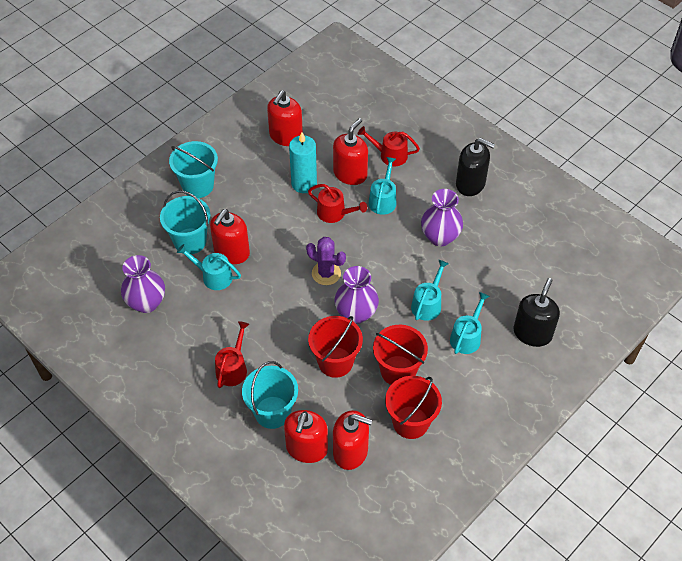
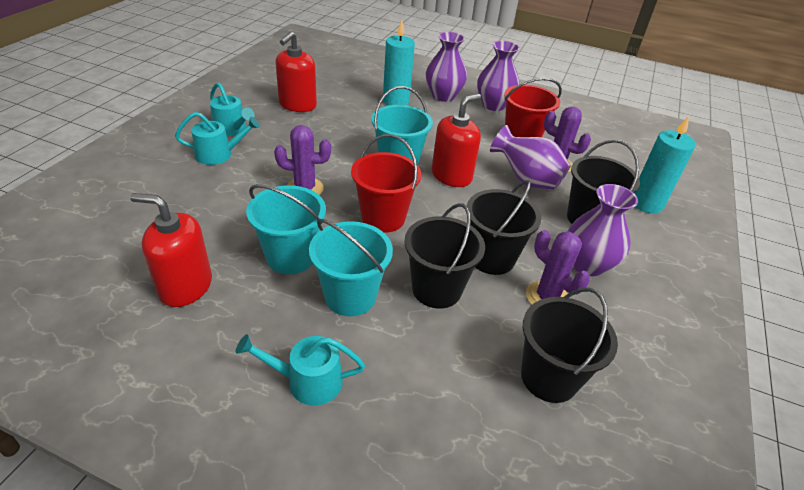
black bucket: 0 -> 4
black soap dispenser: 2 -> 0
purple cactus: 1 -> 3
purple vase: 3 -> 4
red bucket: 3 -> 2
red soap dispenser: 5 -> 3
red watering can: 3 -> 0
turquoise candle: 1 -> 2
turquoise watering can: 4 -> 3

